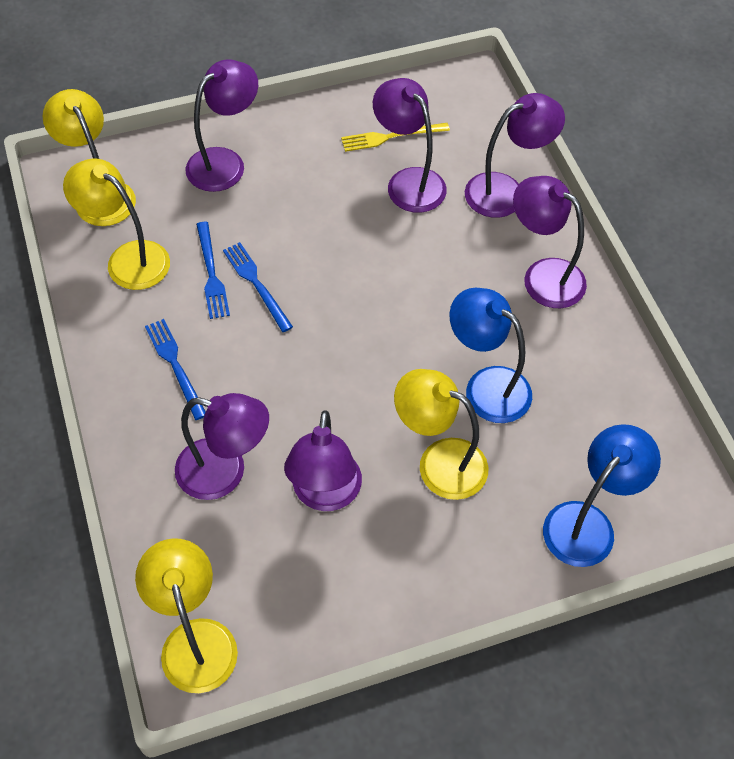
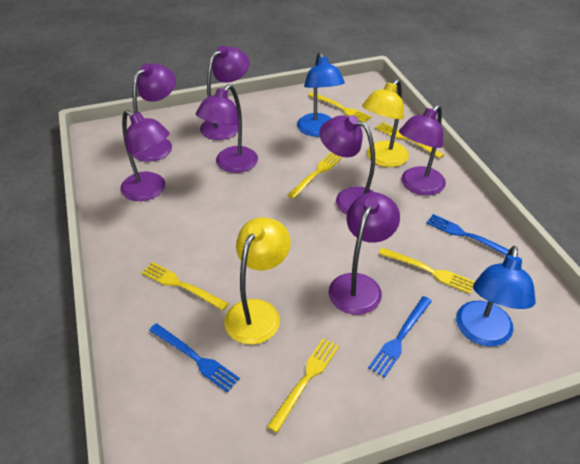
purple lamp: 6 -> 7
yellow fork: 1 -> 6
yellow lamp: 4 -> 2

